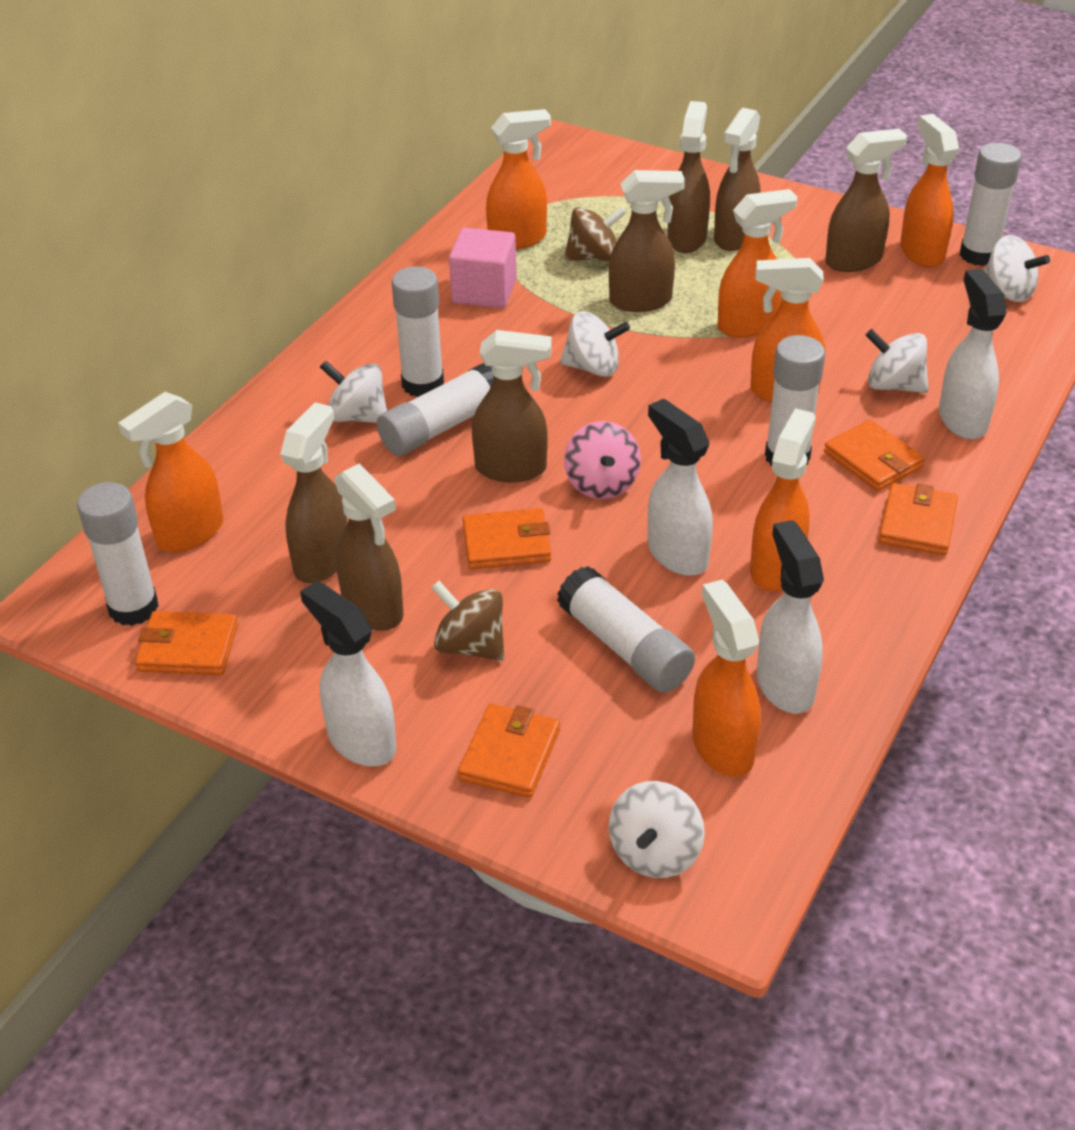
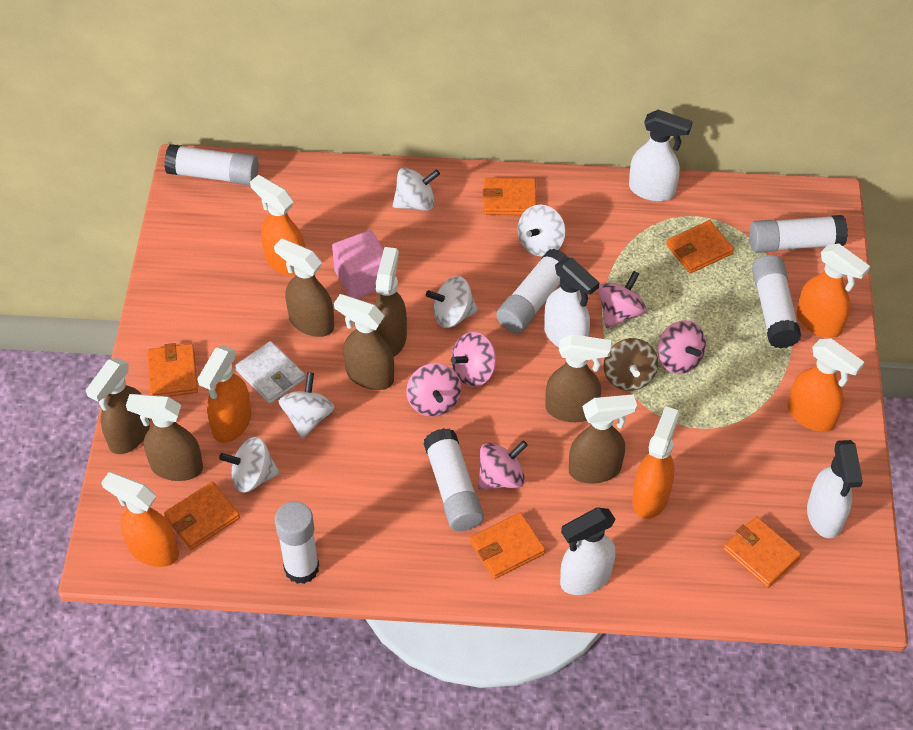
brown spinning top: 2 -> 1
orange spray bottle: 7 -> 6
orange wallet: 5 -> 6
pink spinning top: 1 -> 5
white wallet: 0 -> 1

